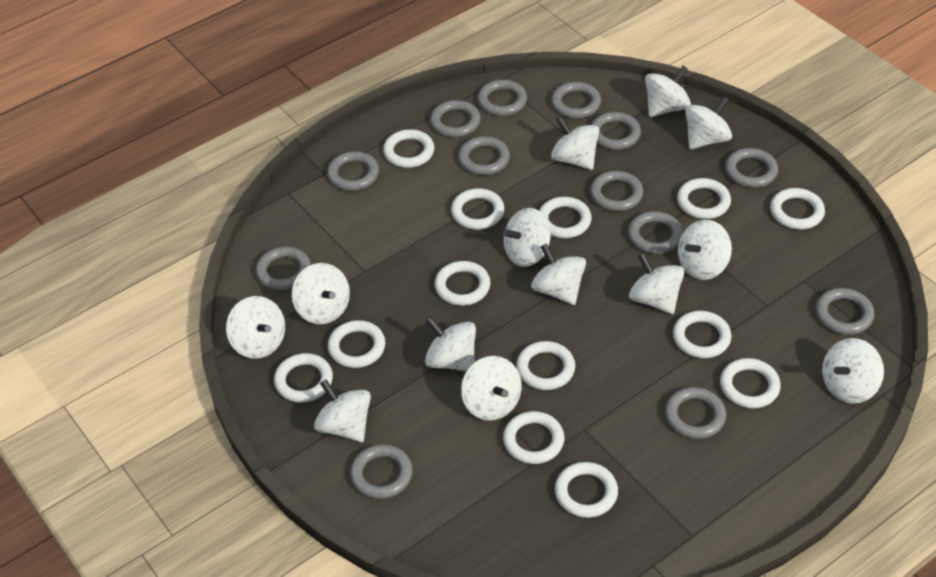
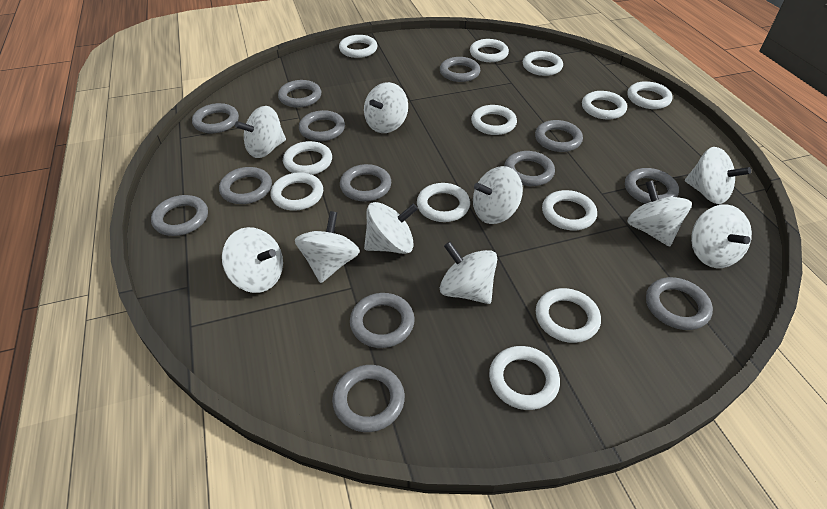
white ring: 13 -> 12
white spinning top: 13 -> 10

